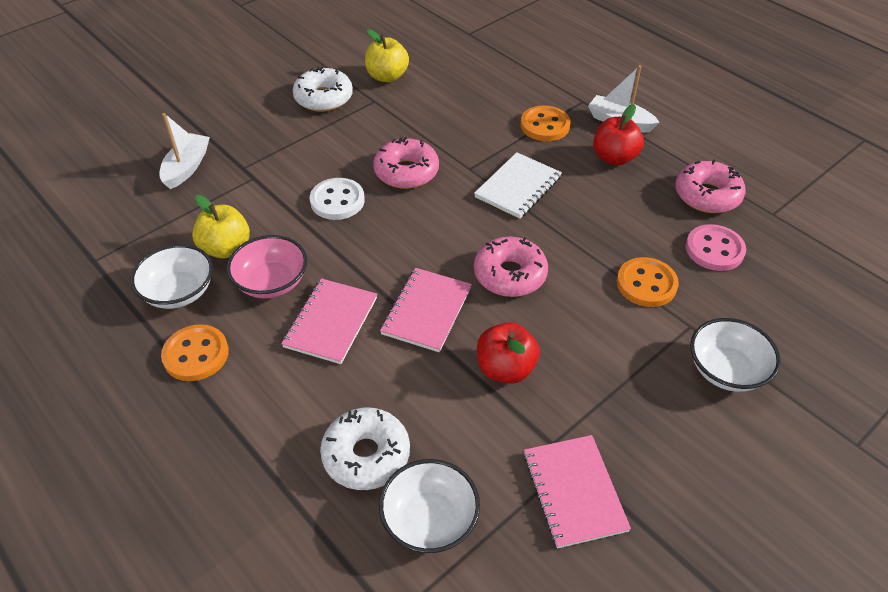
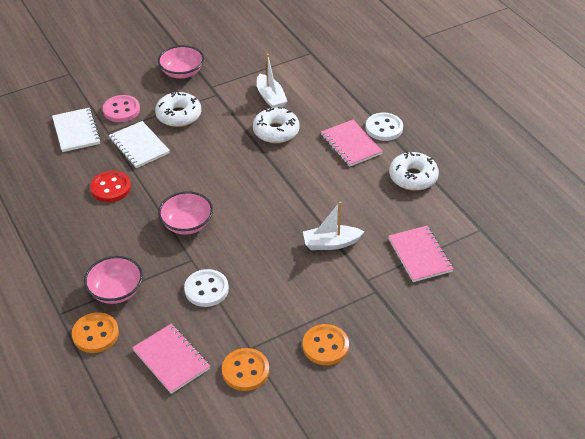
pink bowl: 1 -> 3
pink donut: 3 -> 0
red apple: 2 -> 0
red button: 0 -> 1
white bowl: 3 -> 0
white button: 1 -> 2
white donut: 2 -> 3
white notebook: 1 -> 2
yellow apple: 2 -> 0

